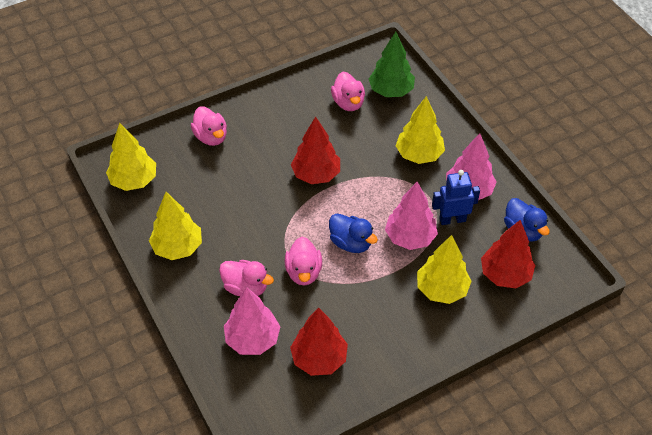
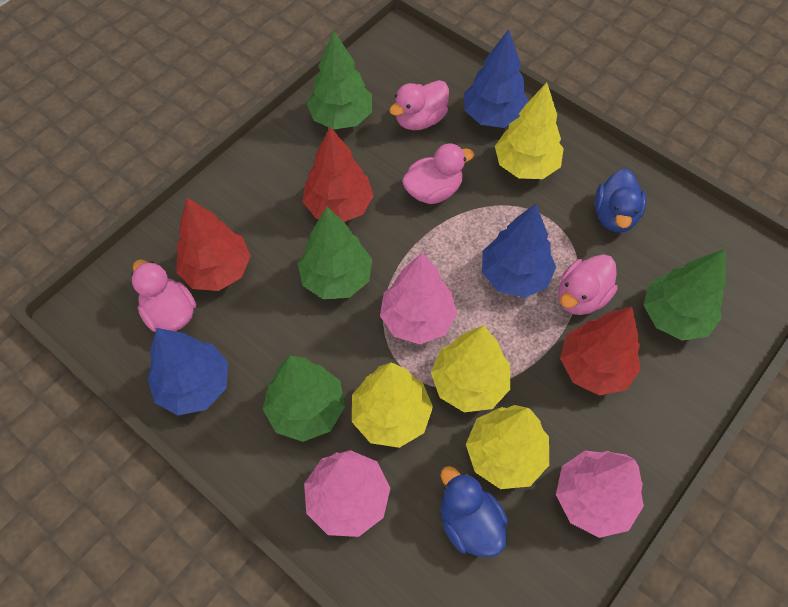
blue robot: 1 -> 0
blue tree: 0 -> 3
green tree: 1 -> 4

